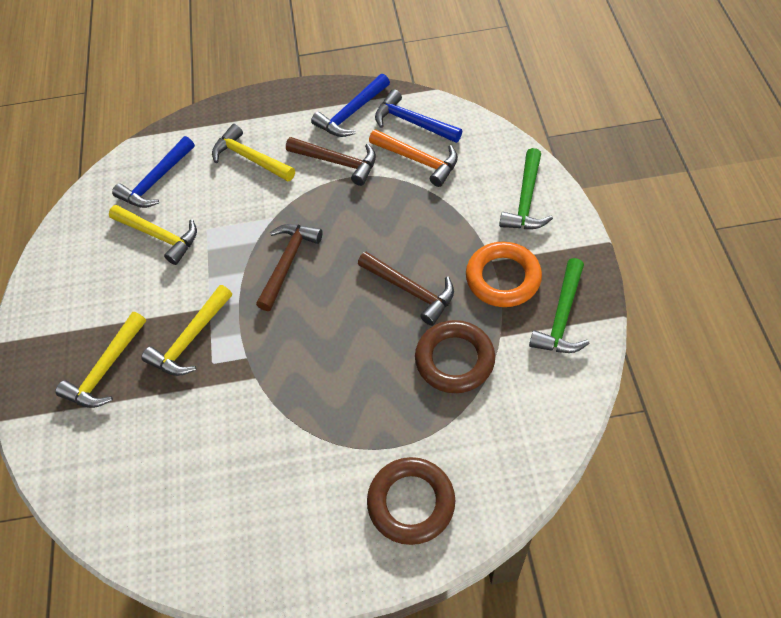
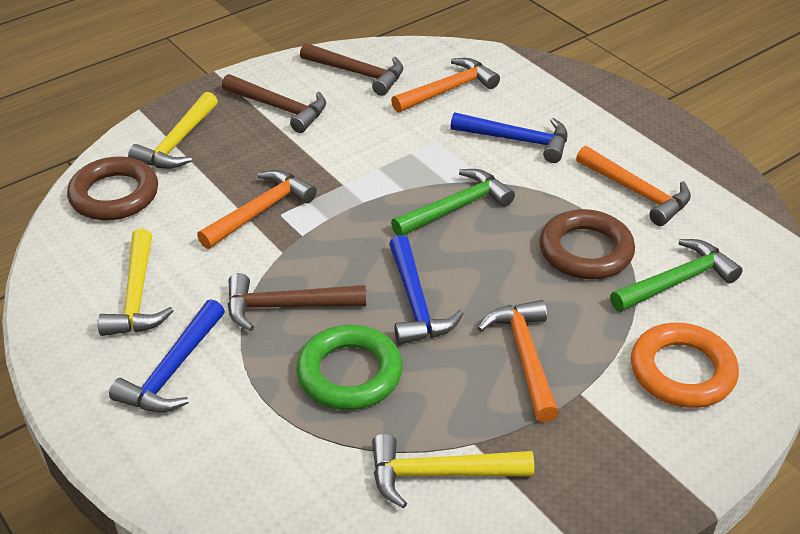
green ring: 0 -> 1
orange hammer: 1 -> 4
yellow hammer: 4 -> 3

